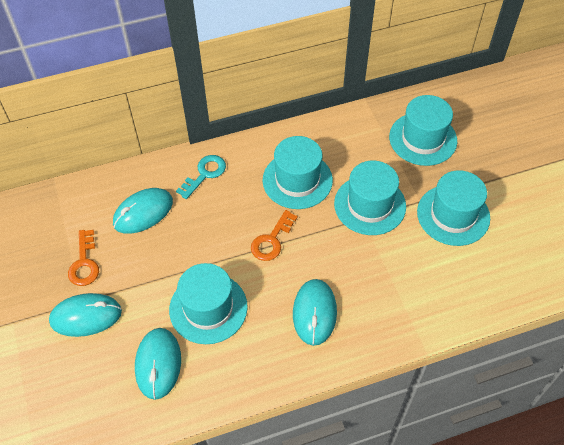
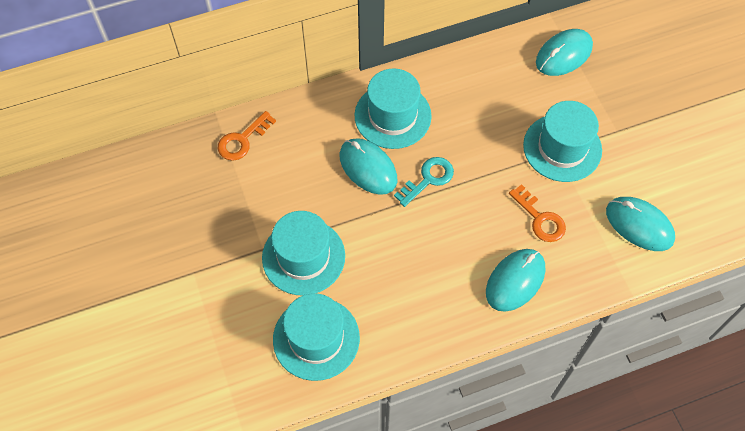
turquoise hat: 5 -> 4

